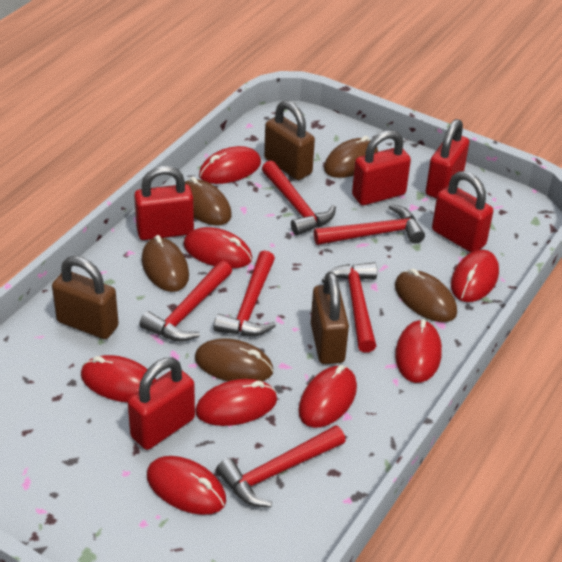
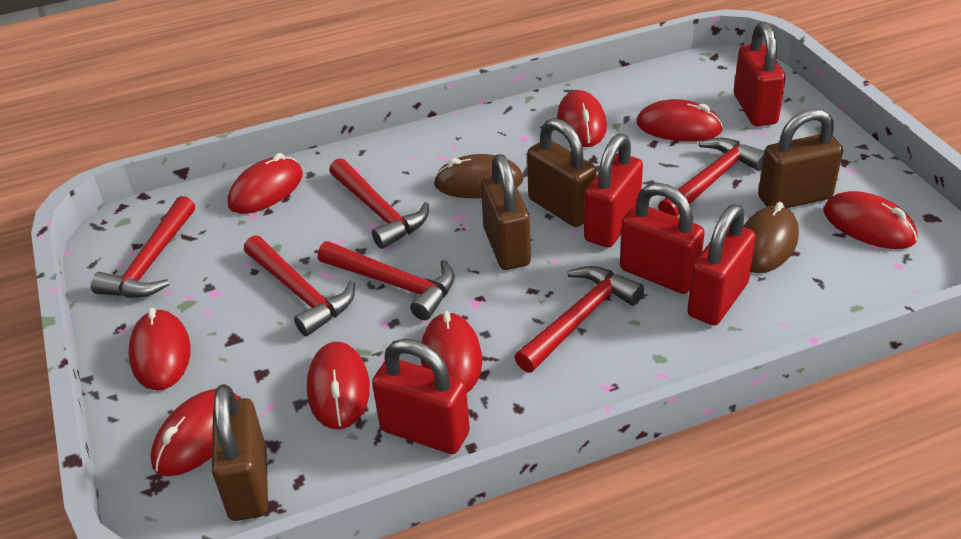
brown mouse: 5 -> 2
brown padlock: 3 -> 4

